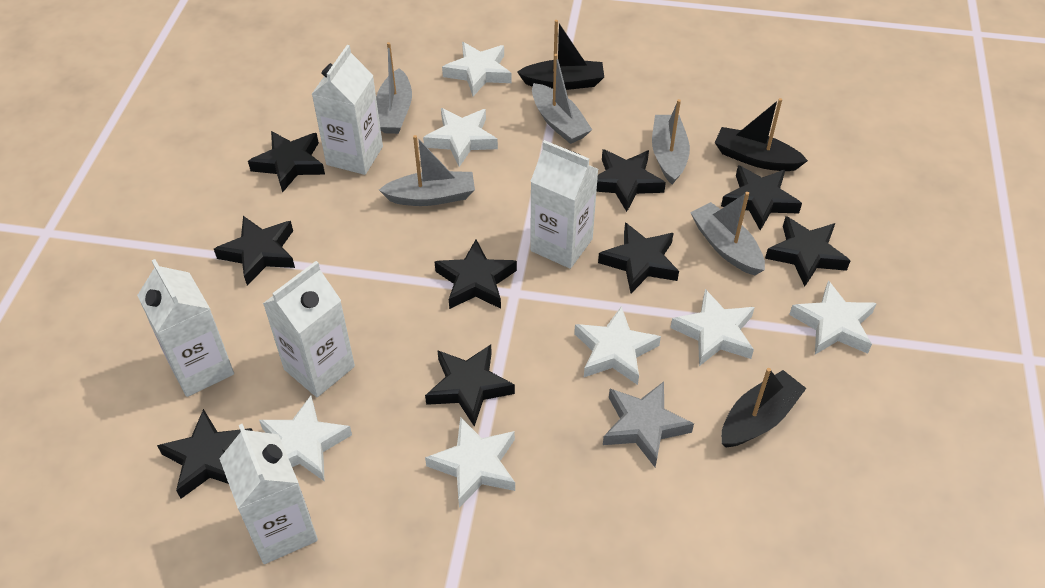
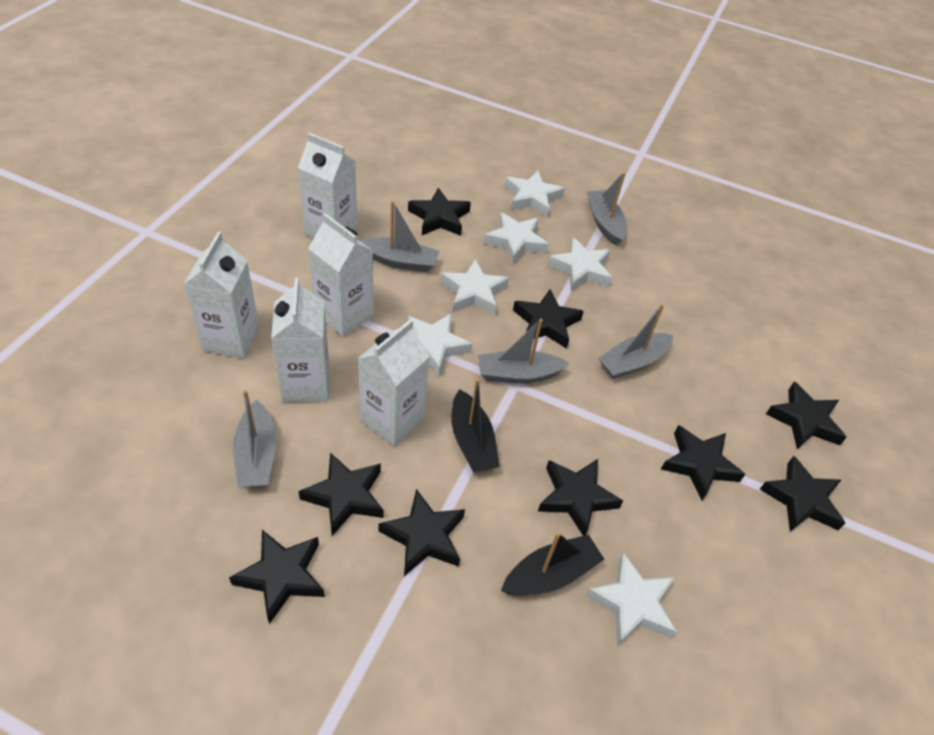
black boat: 3 -> 2
grey star: 1 -> 0
white star: 7 -> 6

